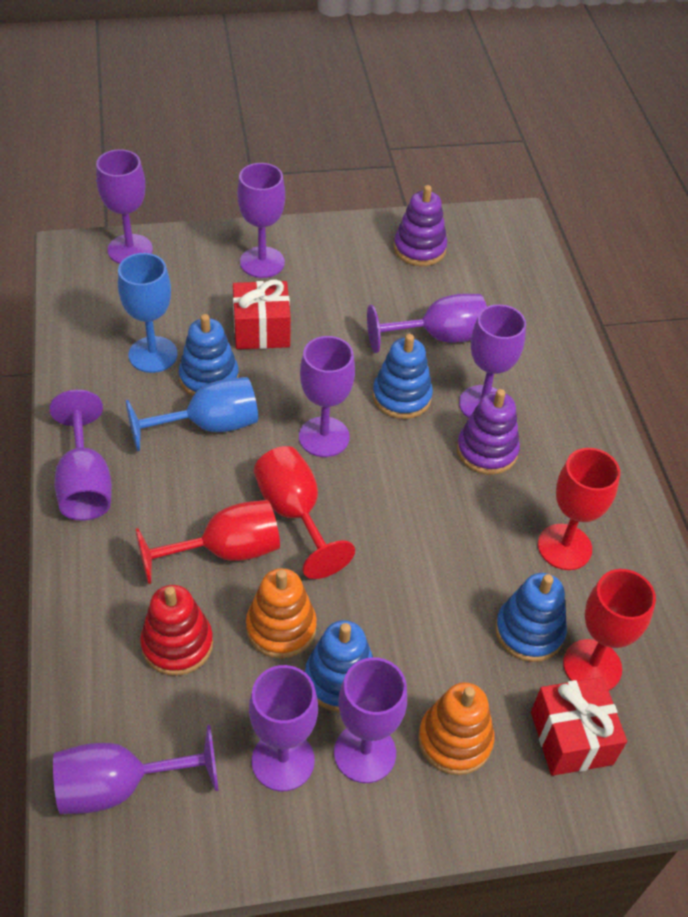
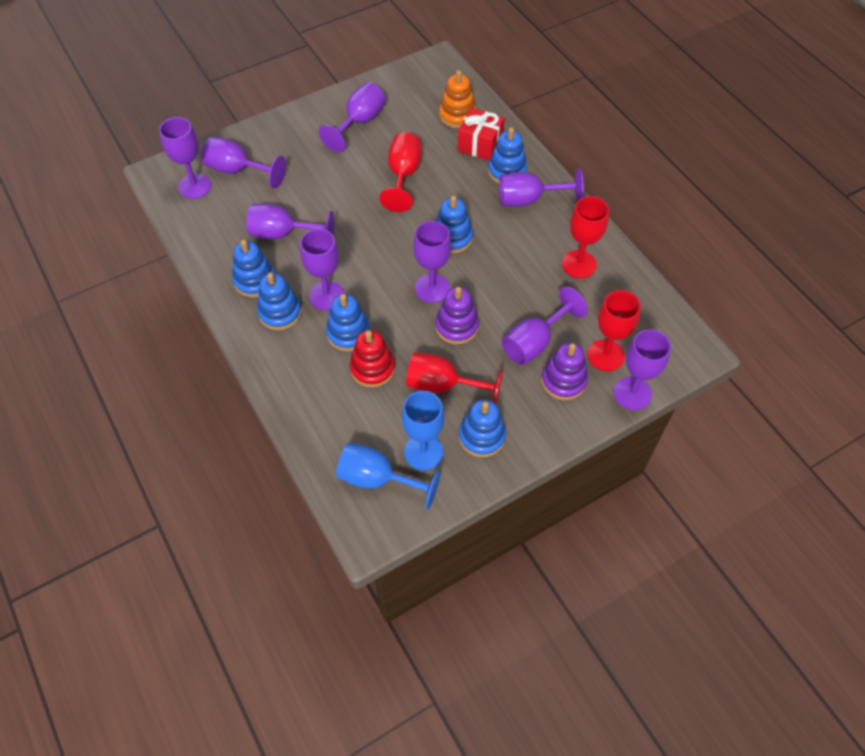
blue stacking toy: 4 -> 6
orange stacking toy: 2 -> 1
red gift: 2 -> 1

